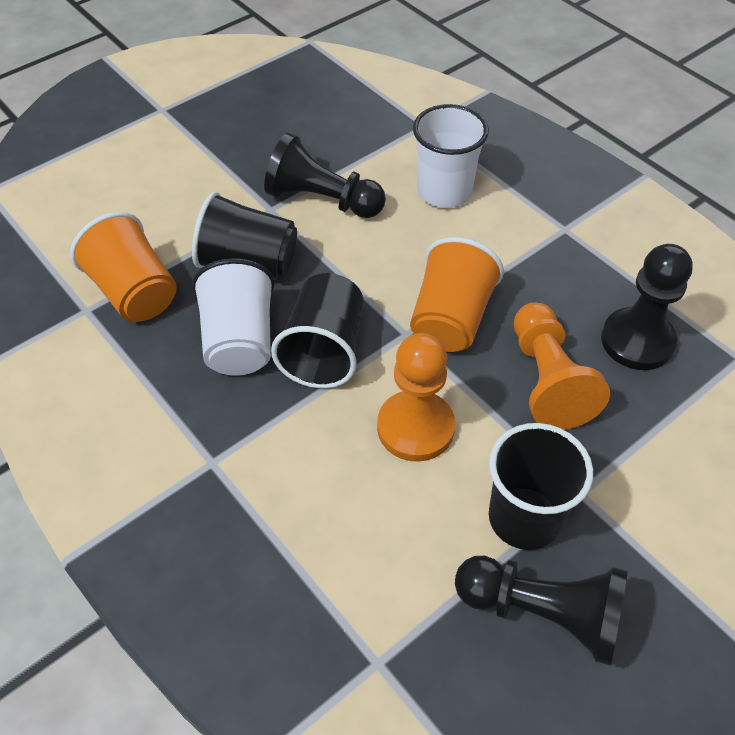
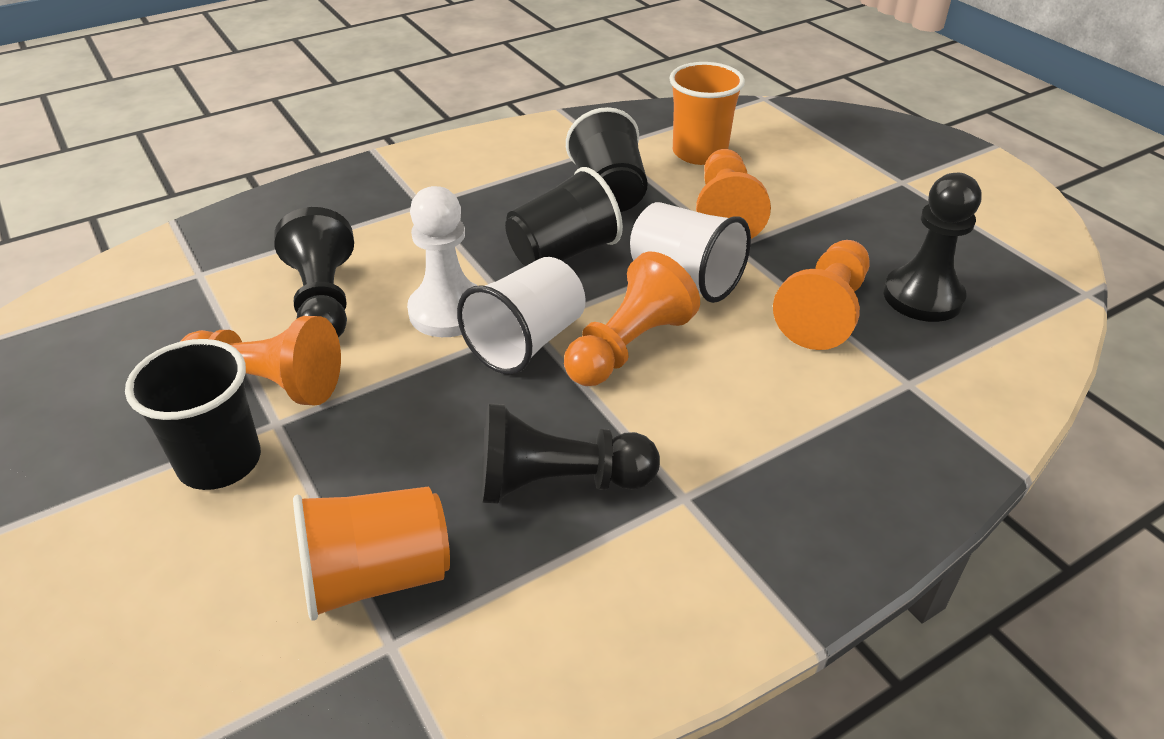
orange pawn: 2 -> 4
white pawn: 0 -> 1

